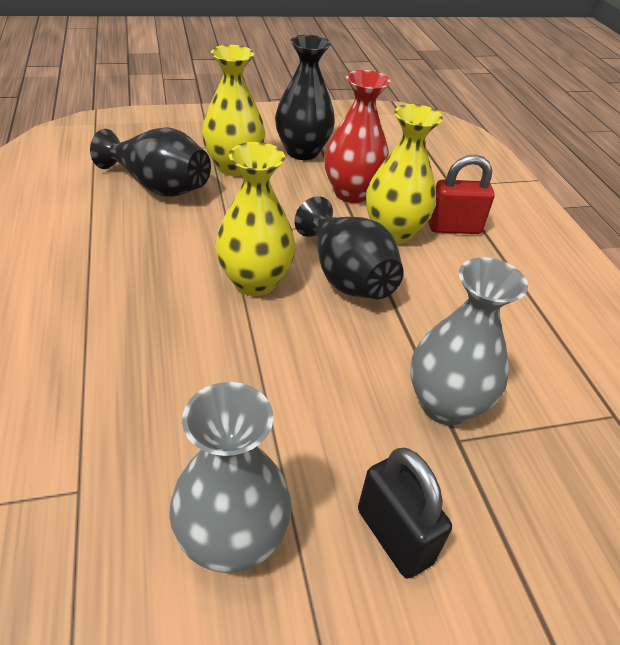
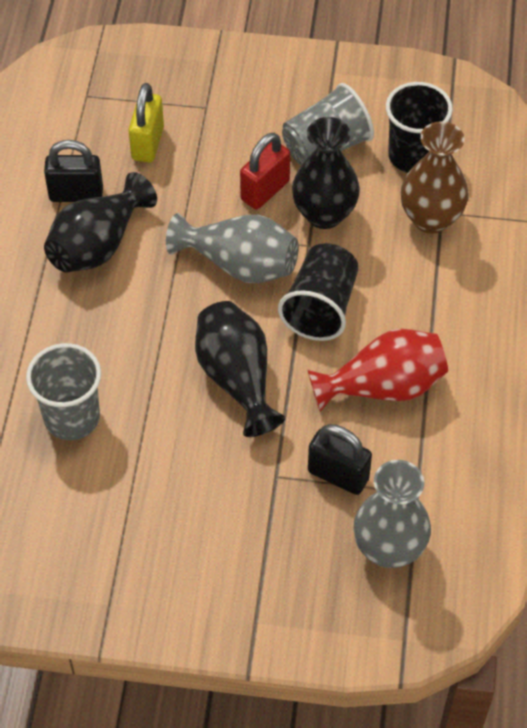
black cup: 0 -> 2
black padlock: 1 -> 2
brown vase: 0 -> 1
grey cup: 0 -> 2
yellow padlock: 0 -> 1
yellow vase: 3 -> 0

